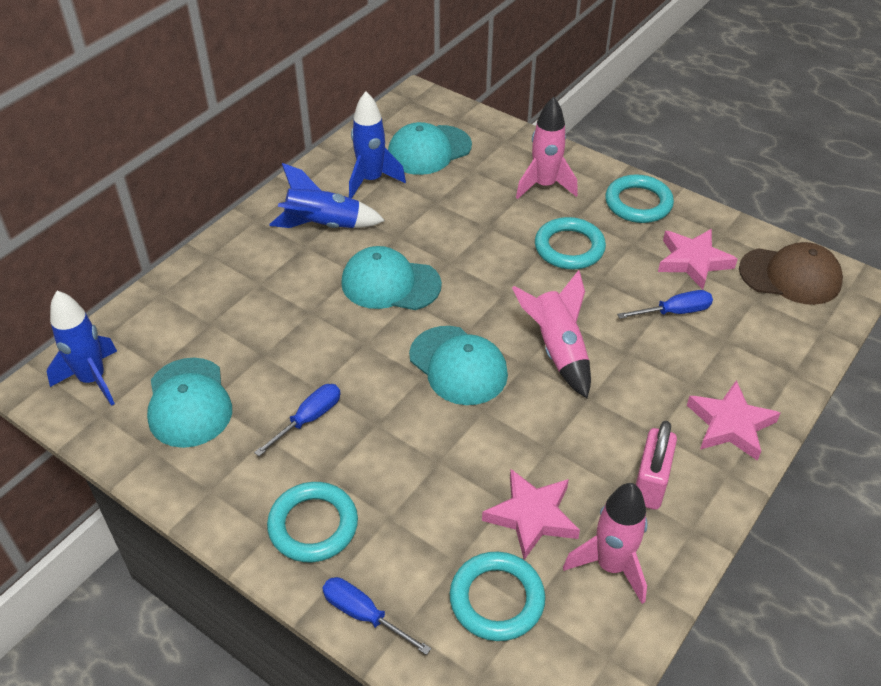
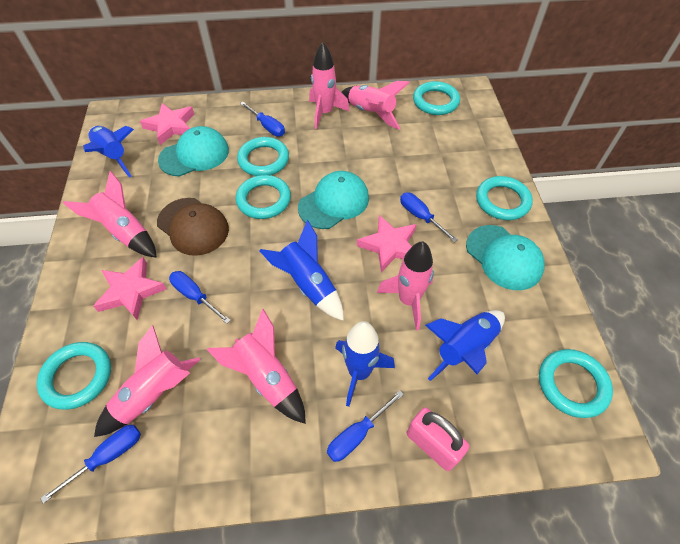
blue rocket: 3 -> 4
blue screwdriver: 3 -> 5
pink rocket: 3 -> 6
turquoise cap: 4 -> 3
turquoise ring: 4 -> 6

